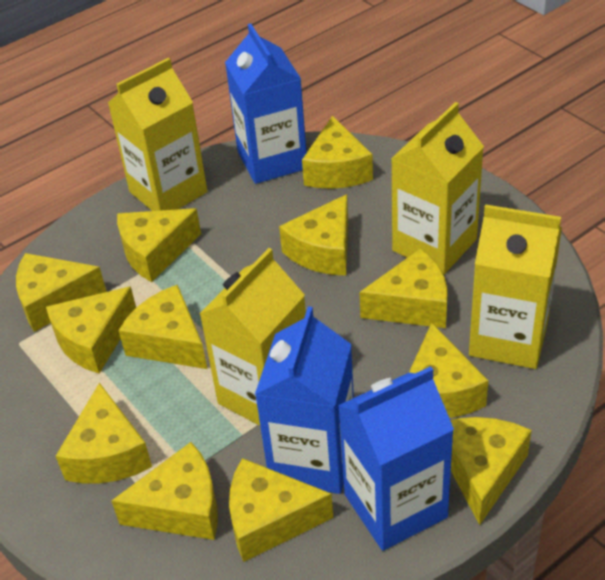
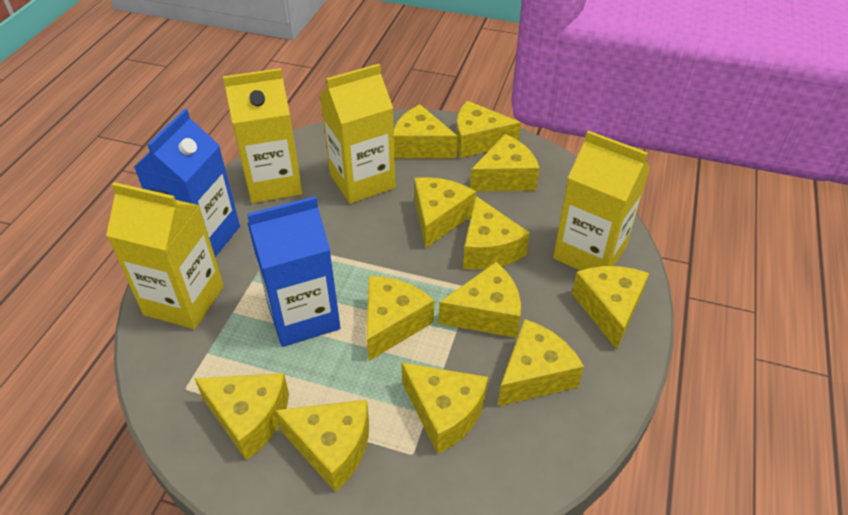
blue carton: 3 -> 2

